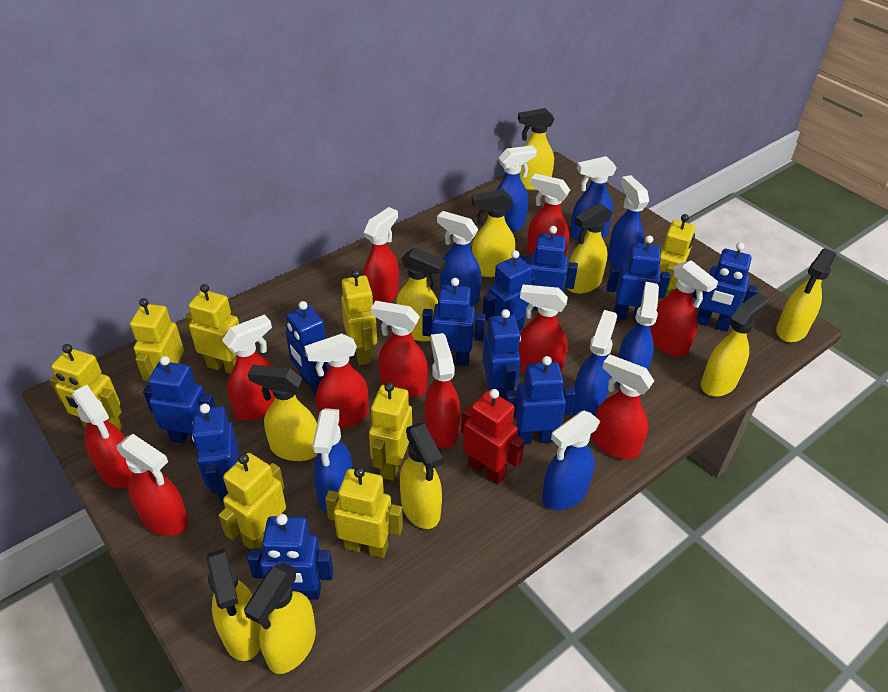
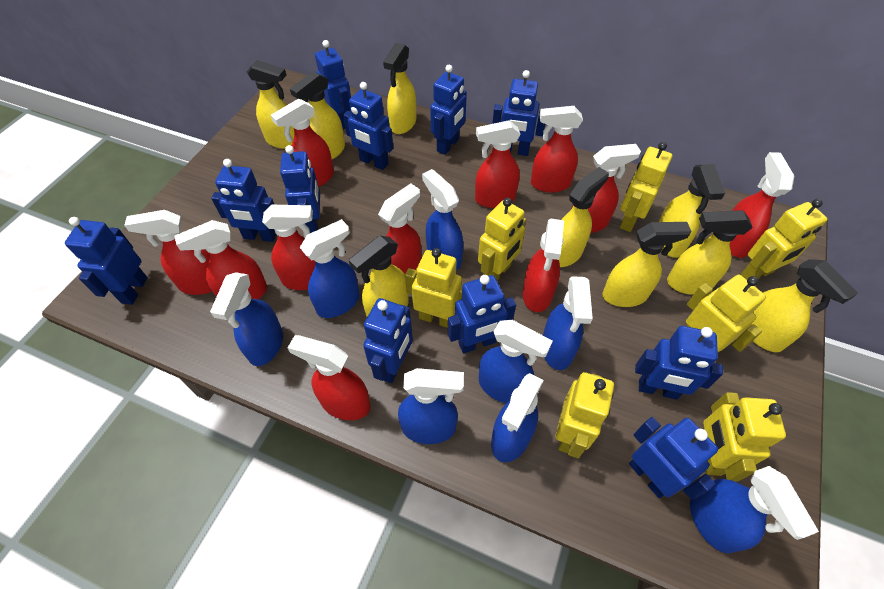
red robot: 1 -> 0
yellow robot: 8 -> 7
yellow spray bottle: 10 -> 9

